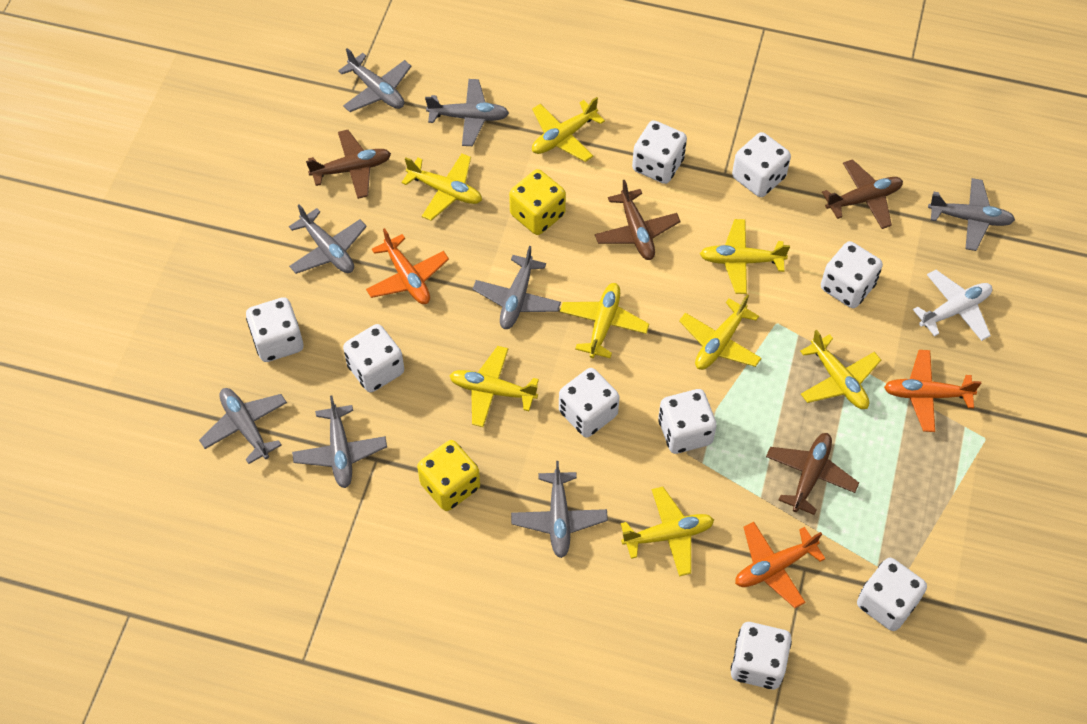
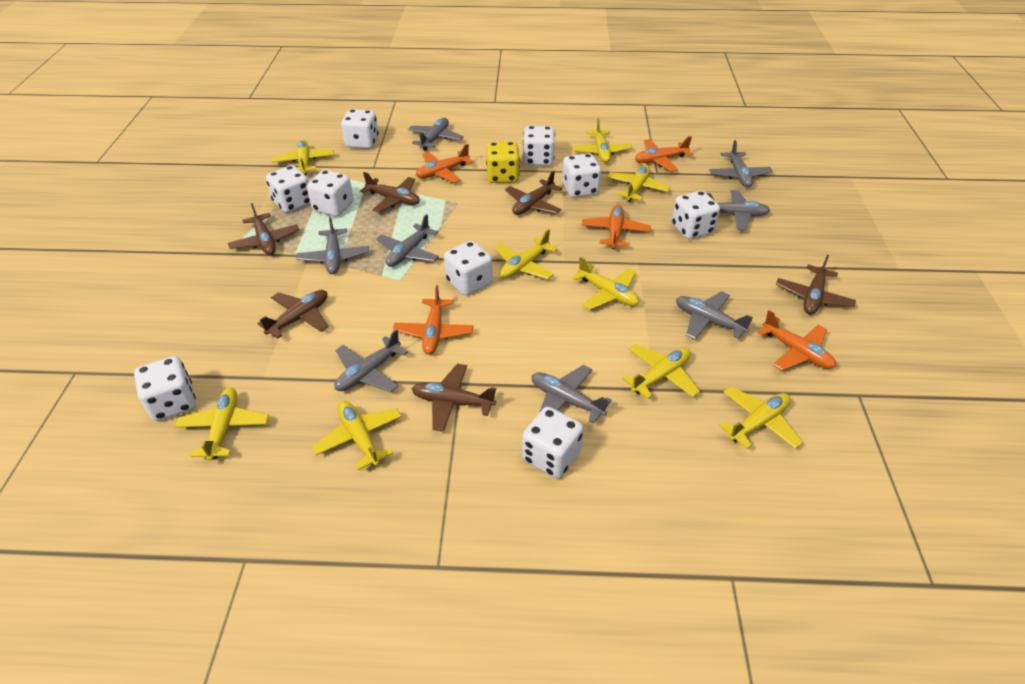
brown plane: 4 -> 6
orange plane: 3 -> 5
white plane: 1 -> 0
yellow dice: 2 -> 1
yellow plane: 8 -> 9

